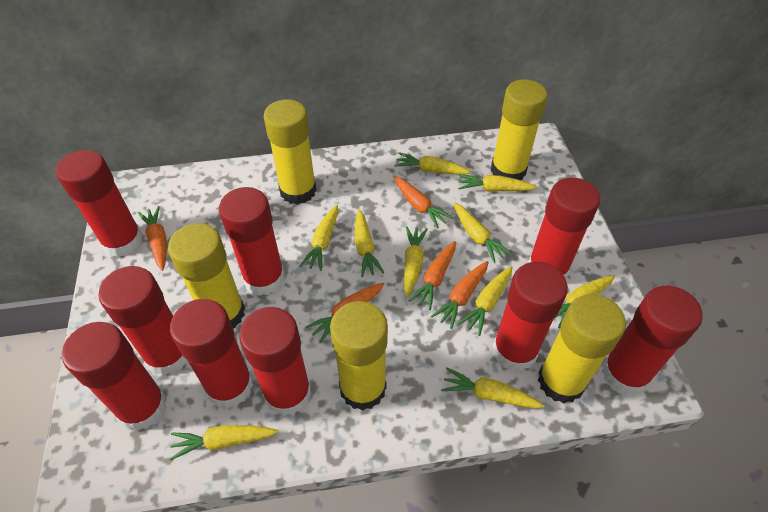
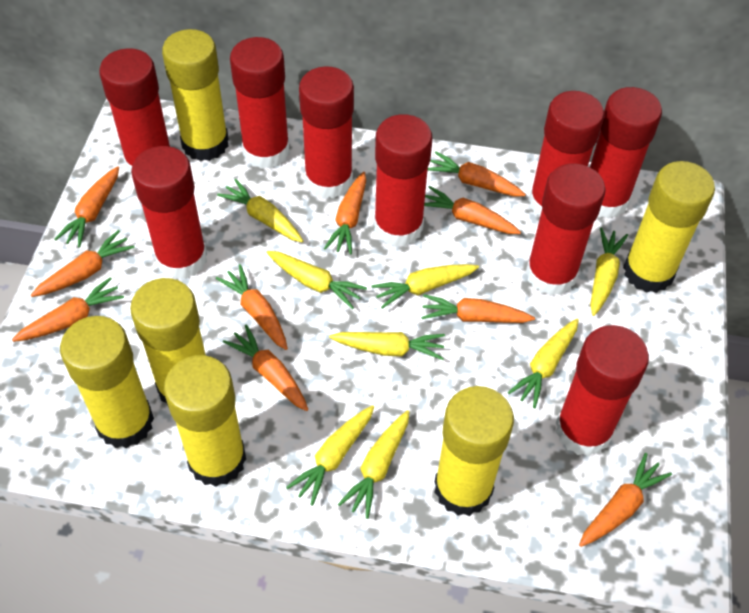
orange carrot: 5 -> 10
yellow carrot: 10 -> 8
yellow glue stick: 5 -> 6

